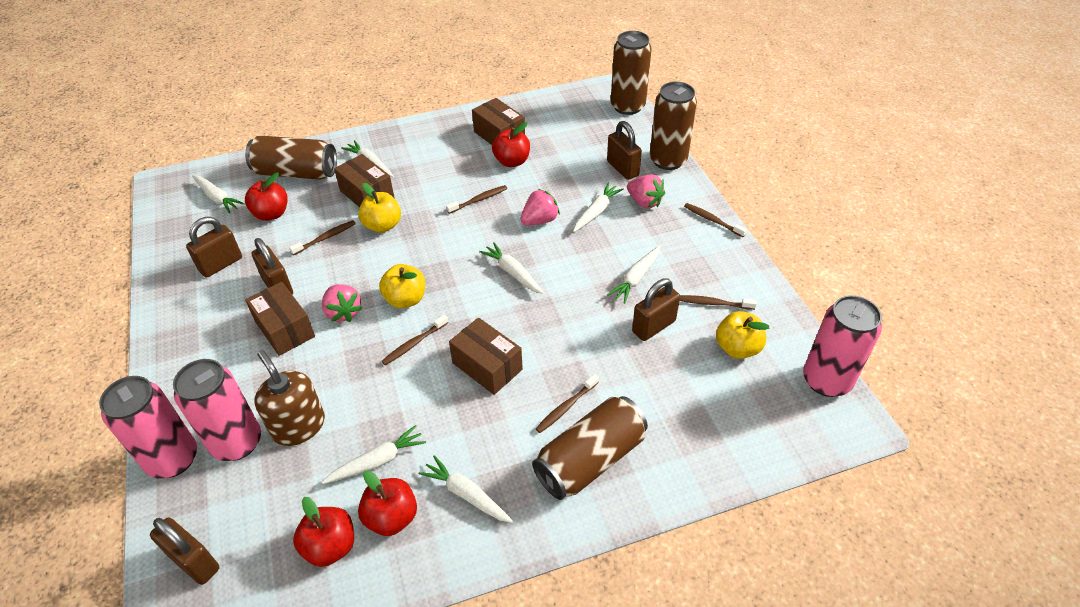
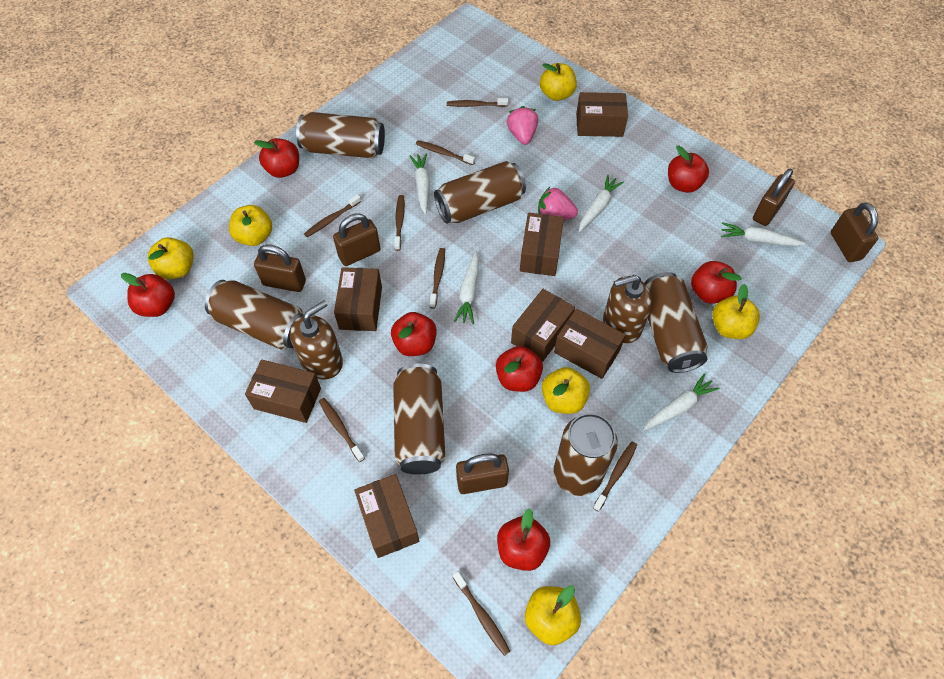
brown box: 4 -> 7
brown can: 4 -> 6
brown soap dispenser: 1 -> 2
brown toothbrush: 6 -> 8
pink can: 3 -> 0
pink strawberry: 3 -> 2
red apple: 4 -> 7
white carrot: 7 -> 5
yellow apple: 3 -> 6

